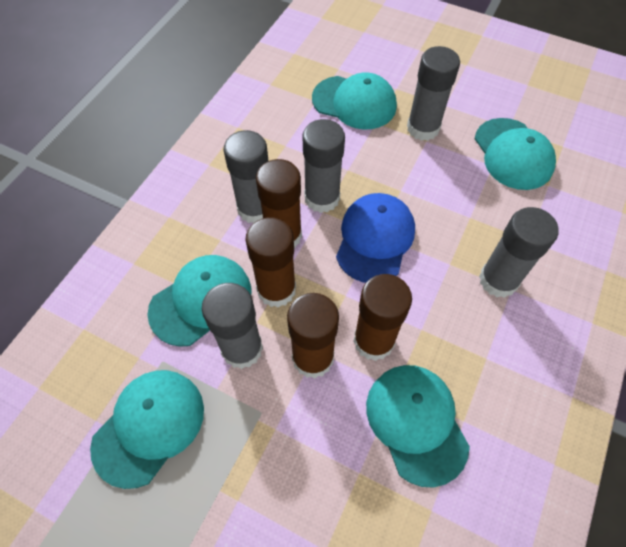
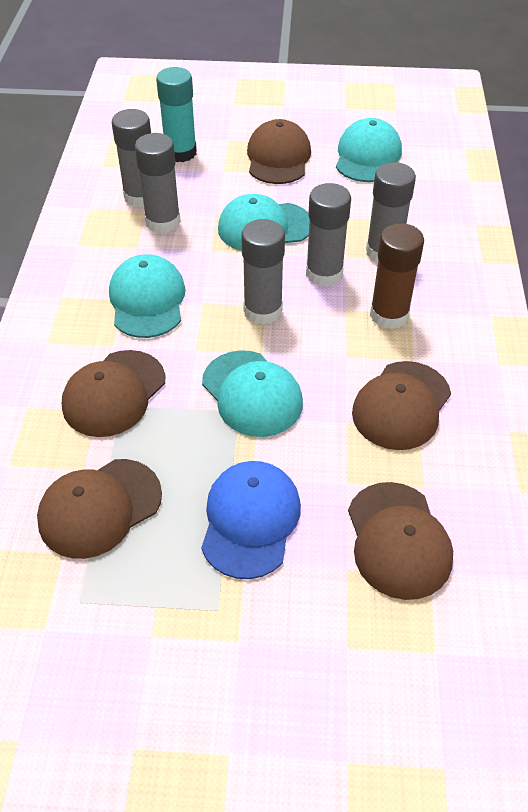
brown cap: 0 -> 5
brown glue stick: 4 -> 1
turquoise cap: 5 -> 4
turquoise glue stick: 0 -> 1

